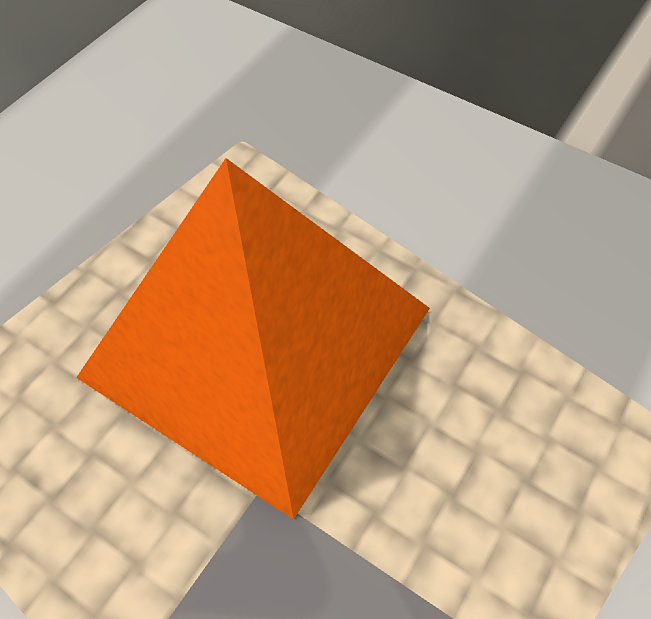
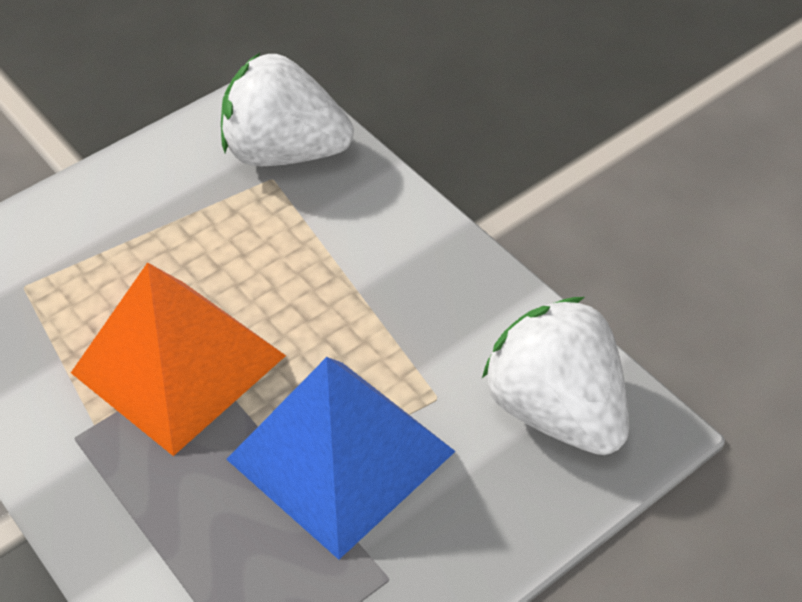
blue pyramid: 0 -> 1
white strawberry: 0 -> 2

